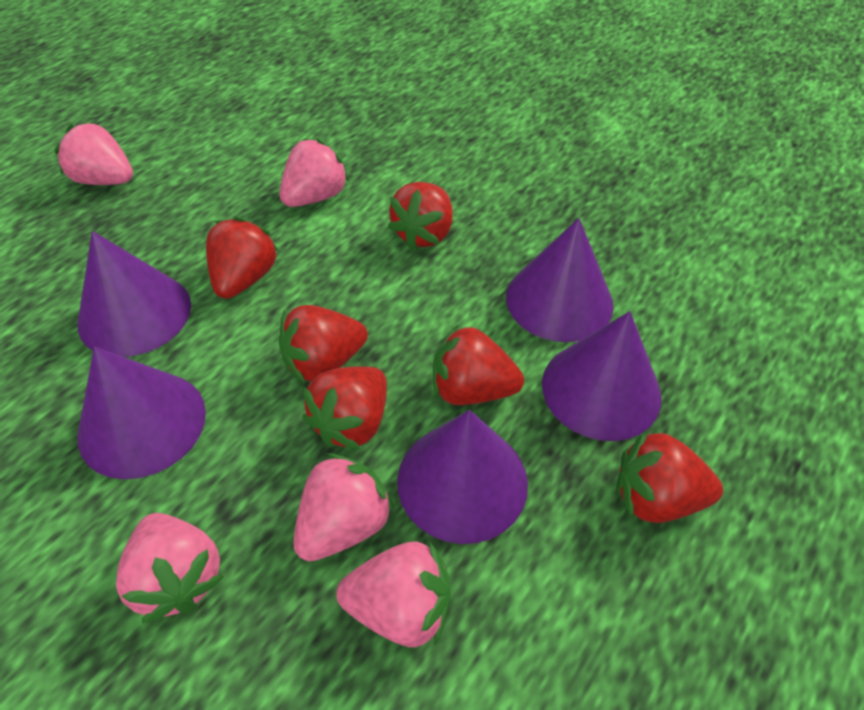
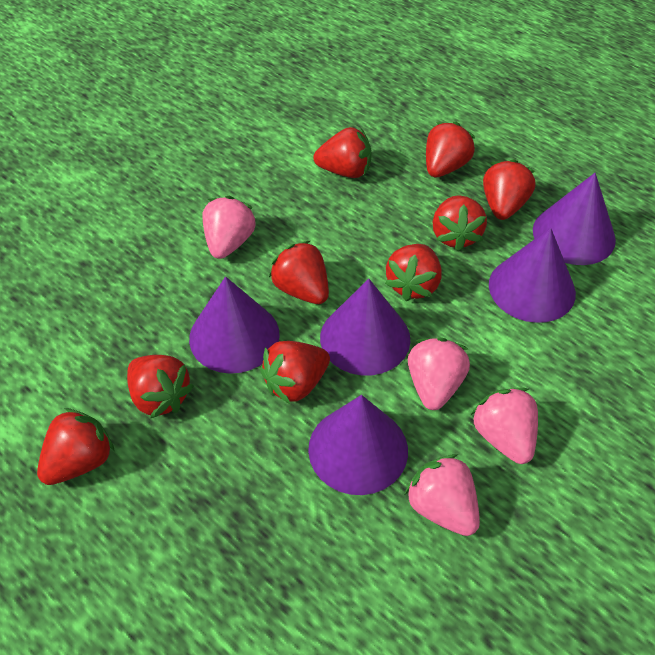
pink strawberry: 5 -> 4
red strawberry: 6 -> 9

